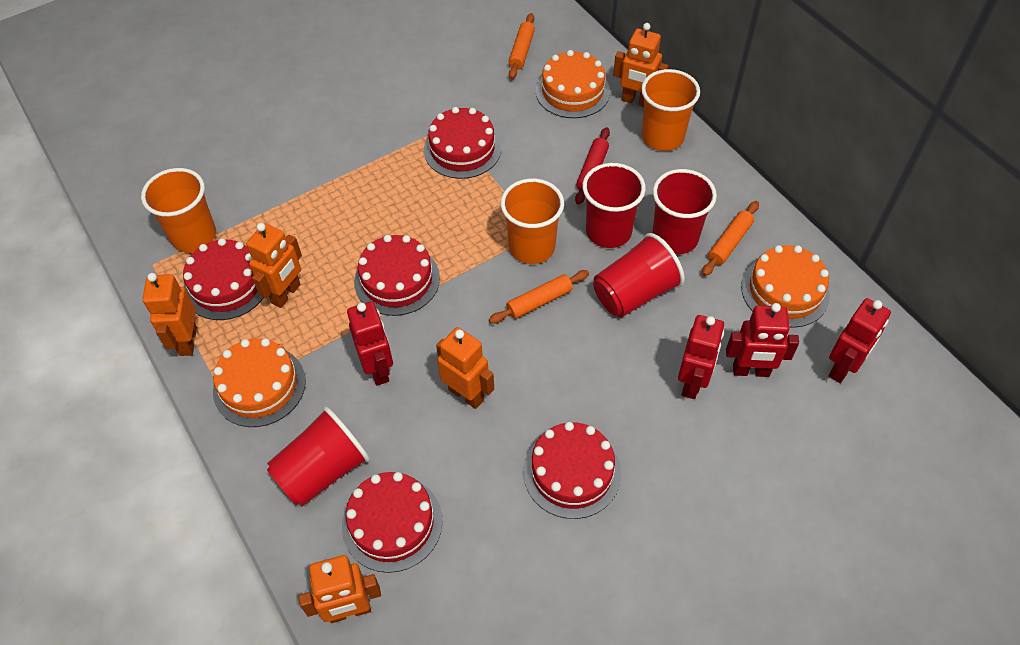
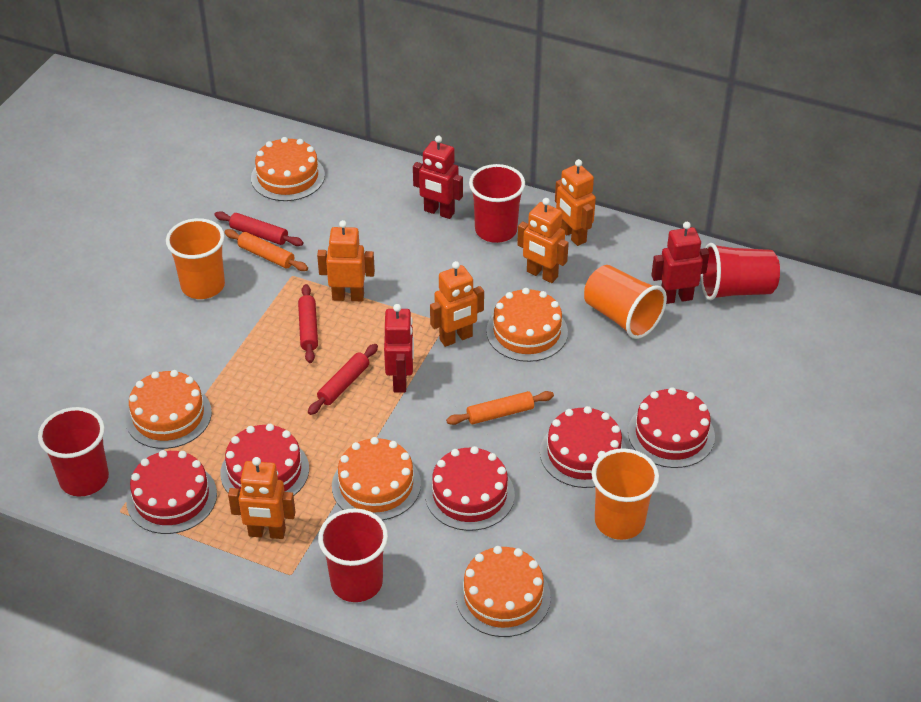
orange cake: 3 -> 5
orange rolling pin: 3 -> 2
red robot: 4 -> 3
red rolling pin: 1 -> 3

